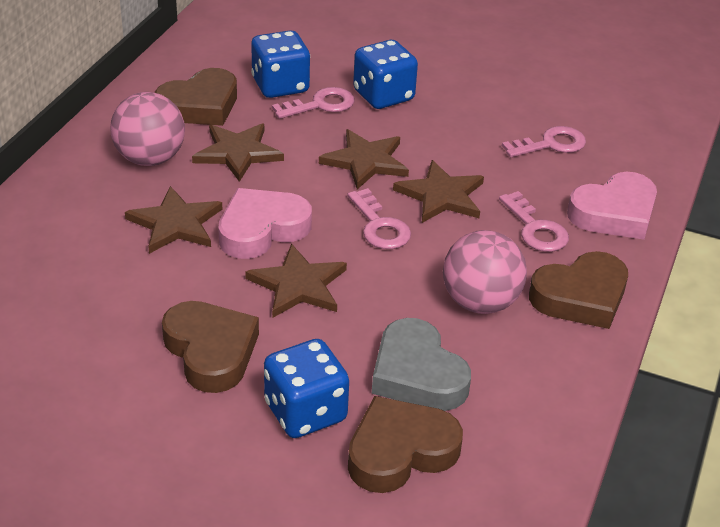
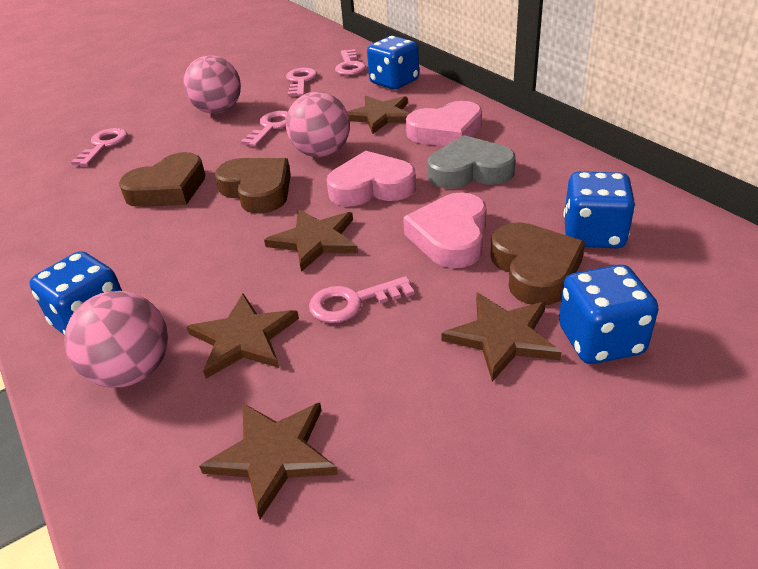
blue dice: 3 -> 4
brown heart: 4 -> 3
pink ball: 2 -> 3
pink heart: 2 -> 3
pink key: 4 -> 5

